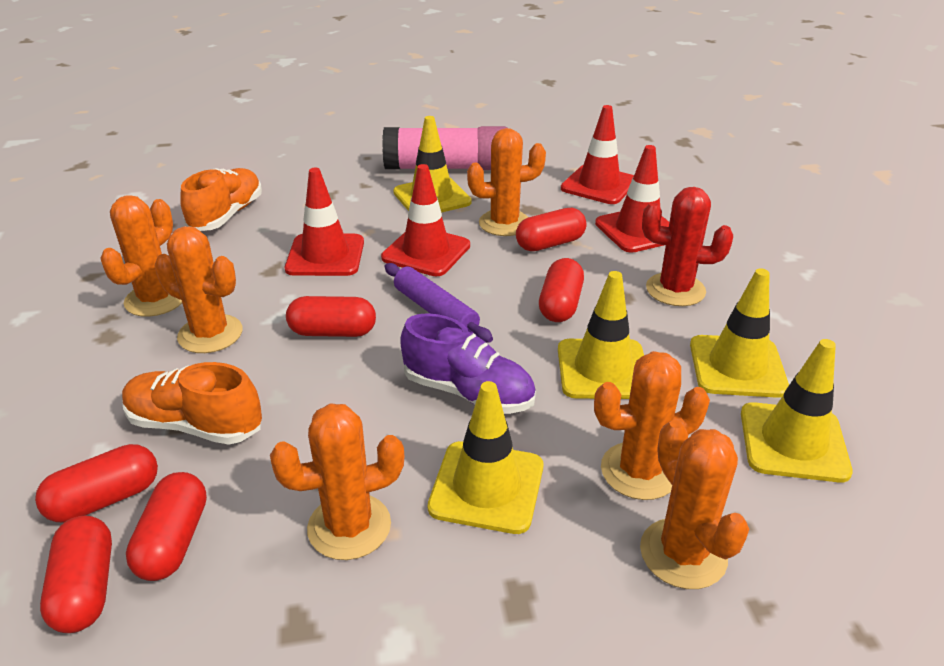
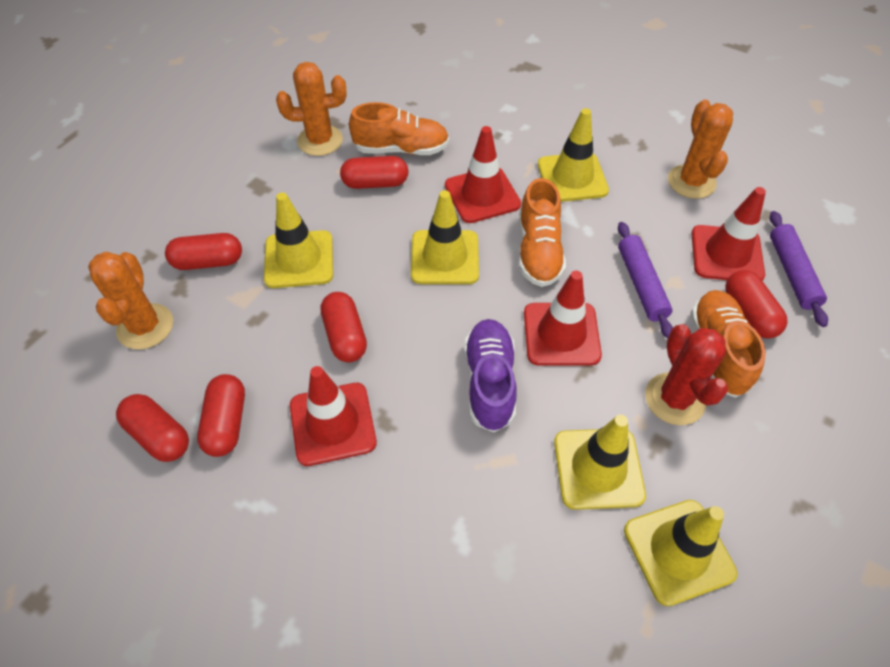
orange cactus: 6 -> 3
orange shoe: 2 -> 3
pink glue stick: 1 -> 0
purple rolling pin: 1 -> 2

